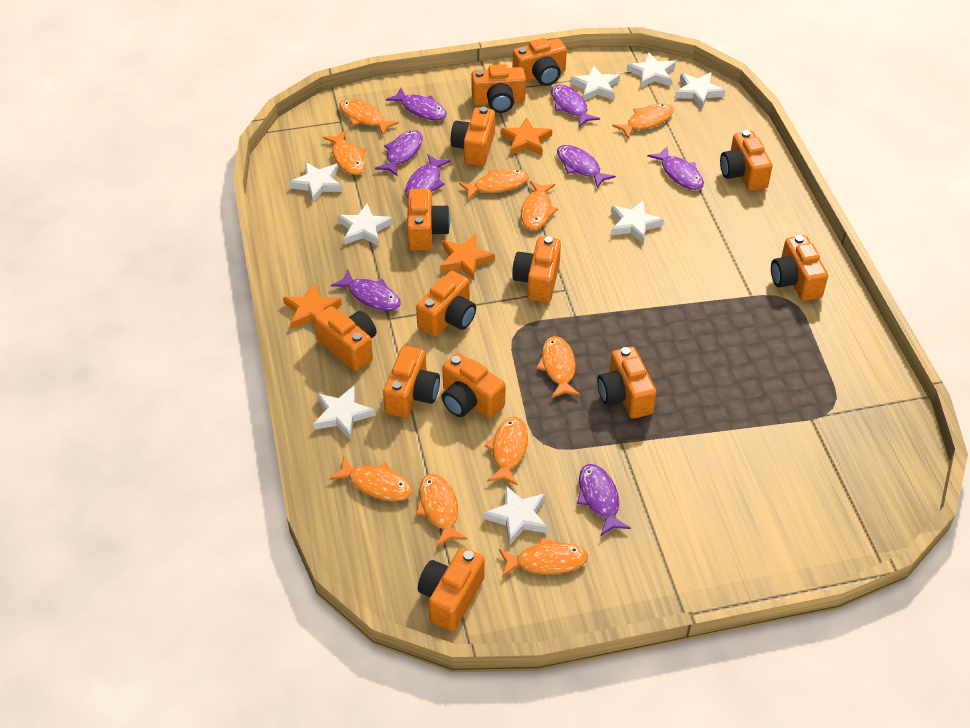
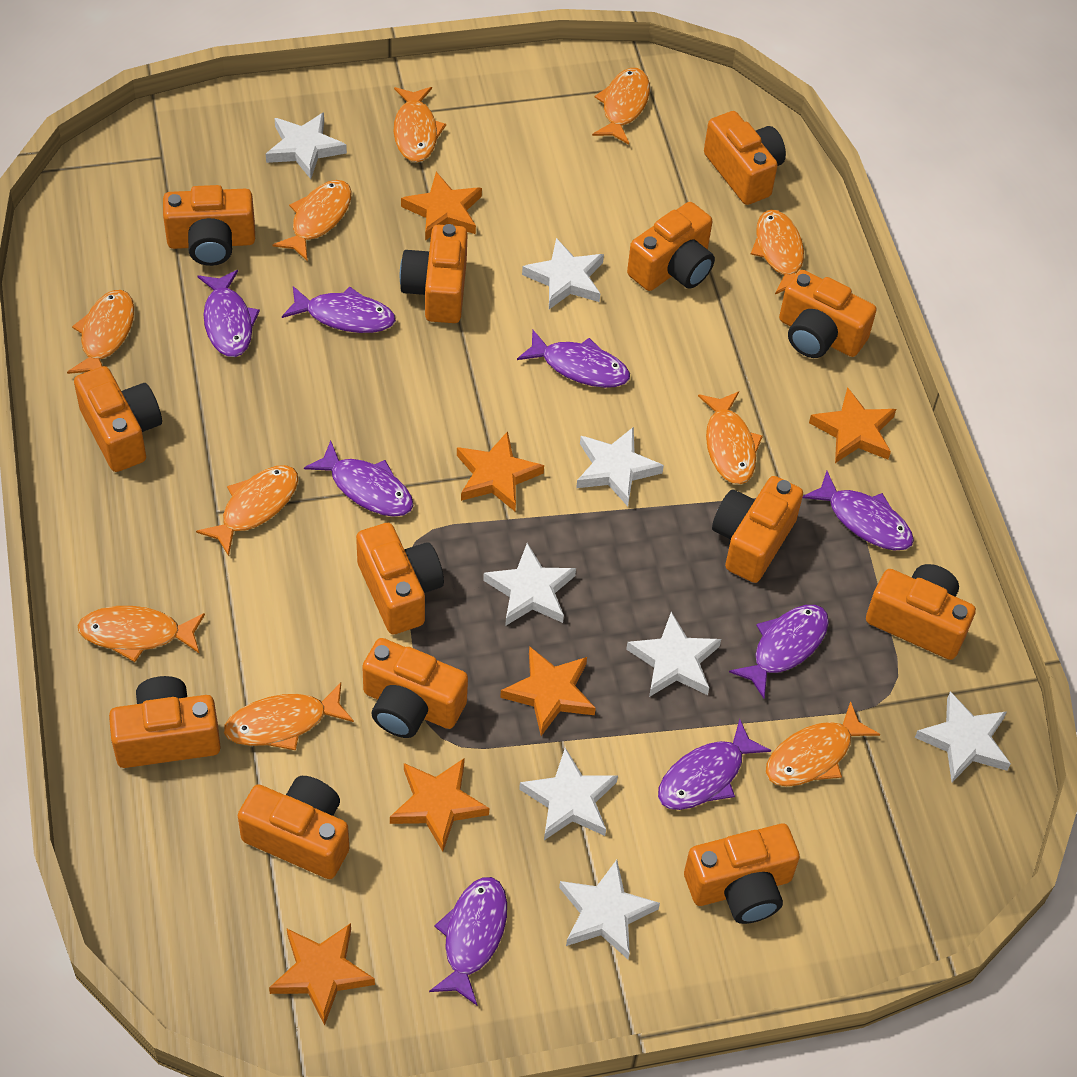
orange star: 3 -> 6

